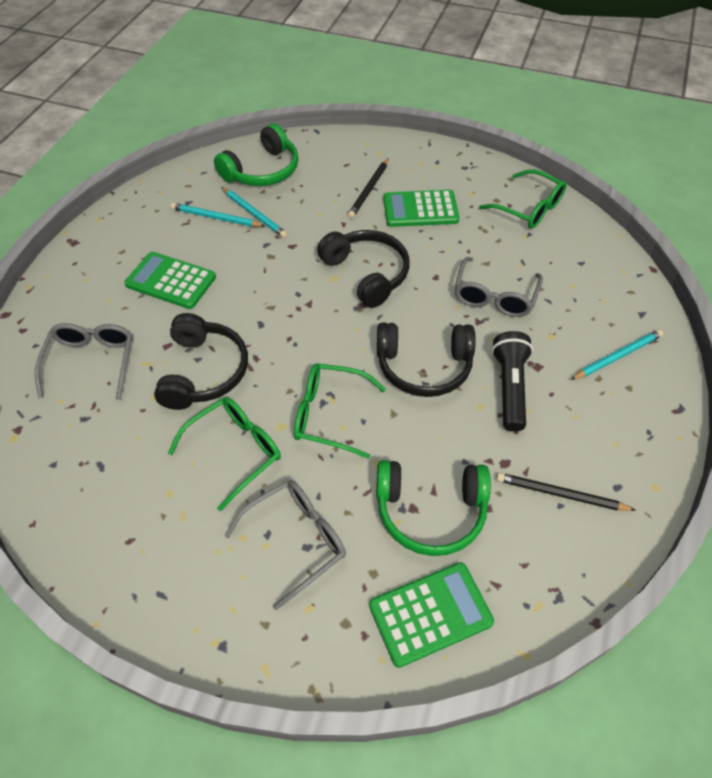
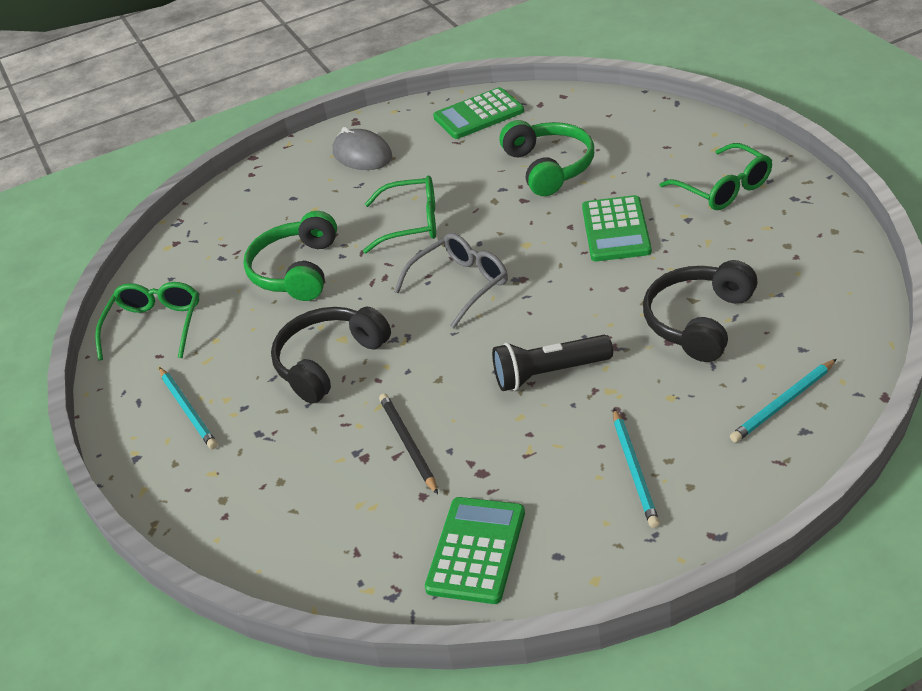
black headphones: 3 -> 2
black pencil: 2 -> 1
grey glasses: 3 -> 1
grey mouse: 0 -> 1

